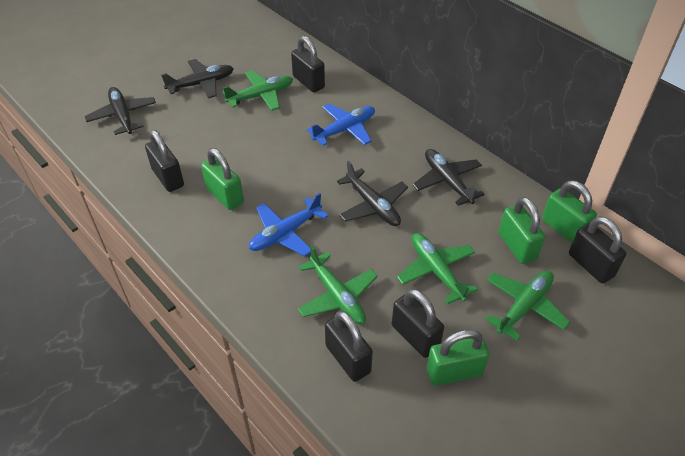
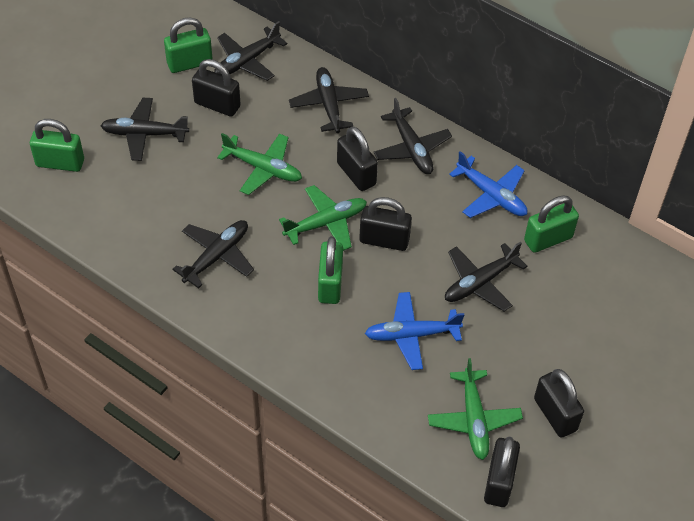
black plane: 4 -> 6
green plane: 4 -> 3

